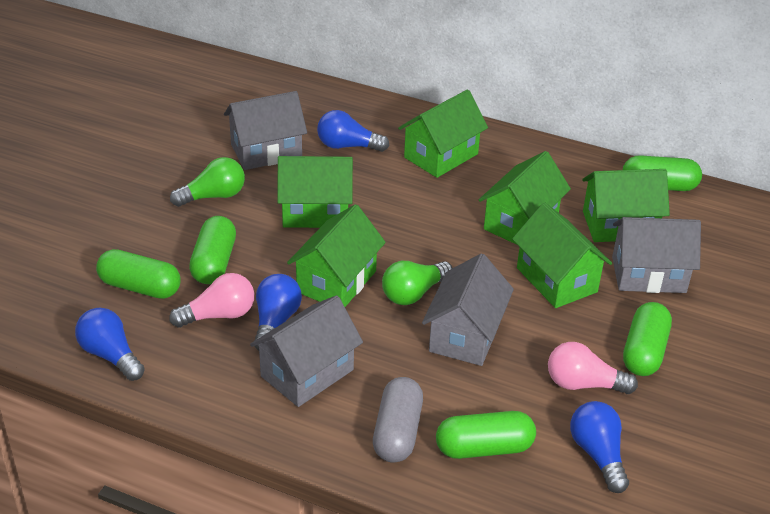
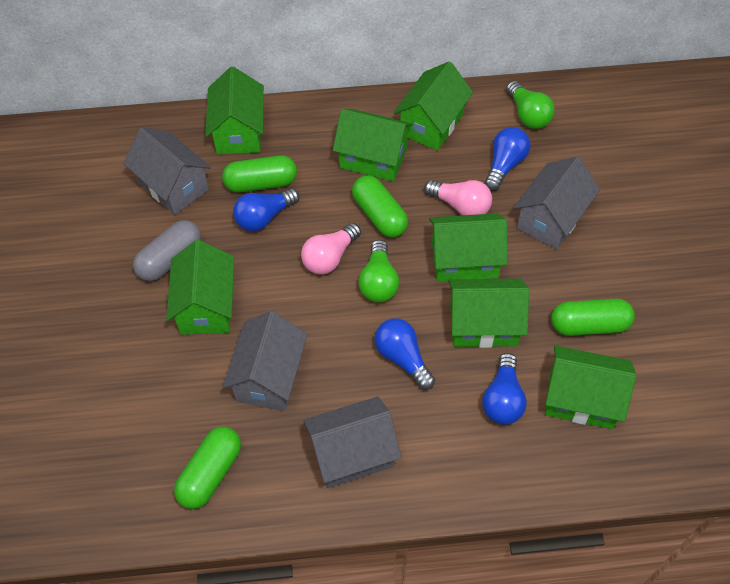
green capsule: 5 -> 4
green house: 6 -> 7

